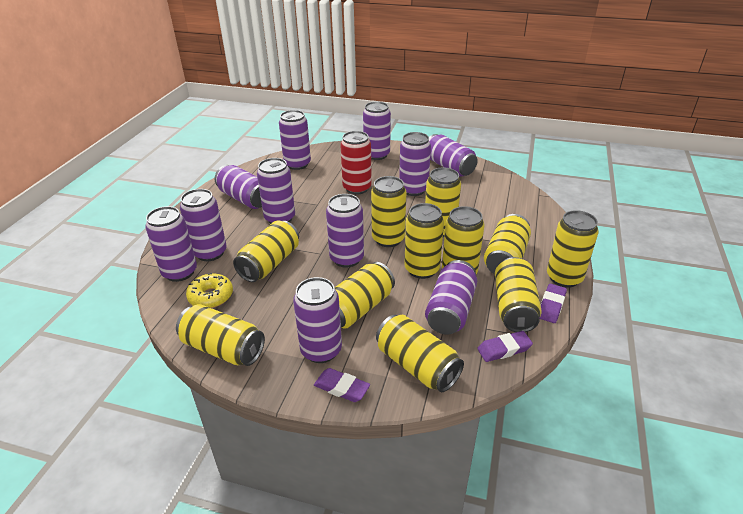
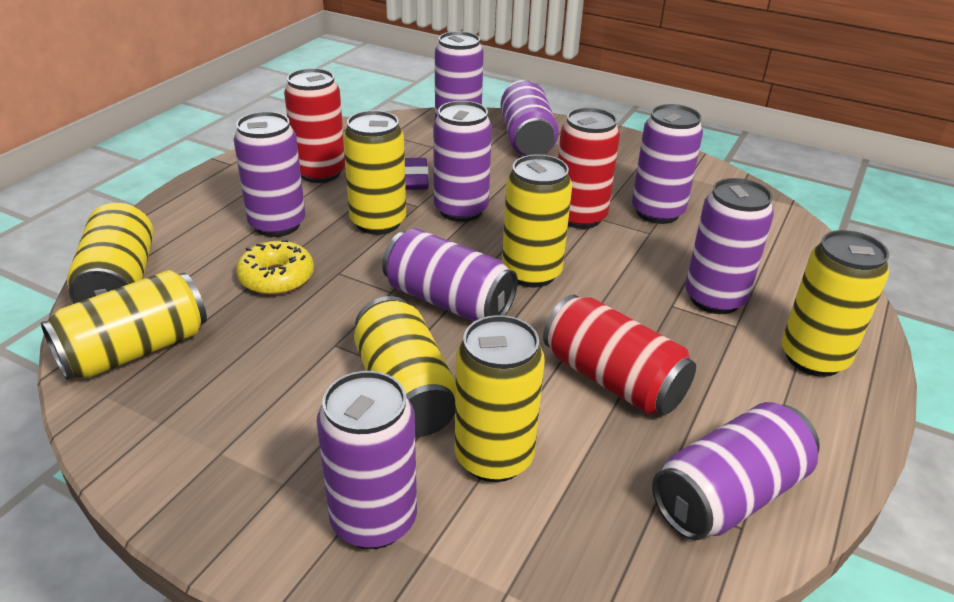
purple can: 11 -> 9
purple eraser: 3 -> 1
red can: 1 -> 3
yellow can: 11 -> 7

